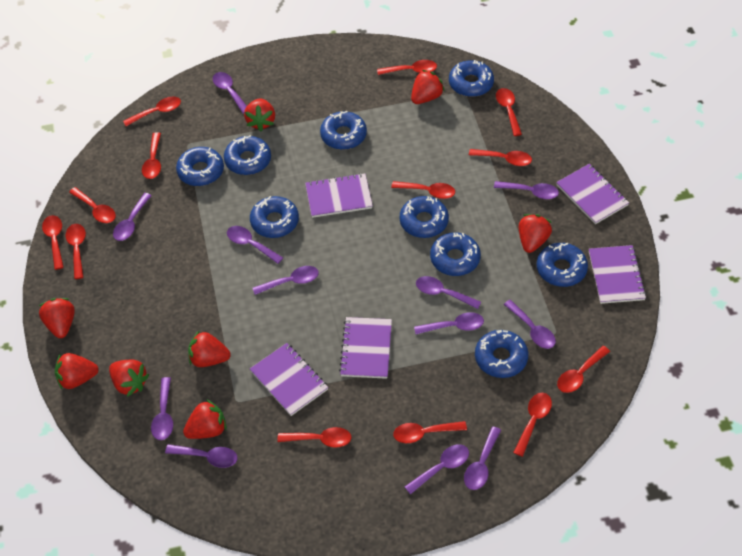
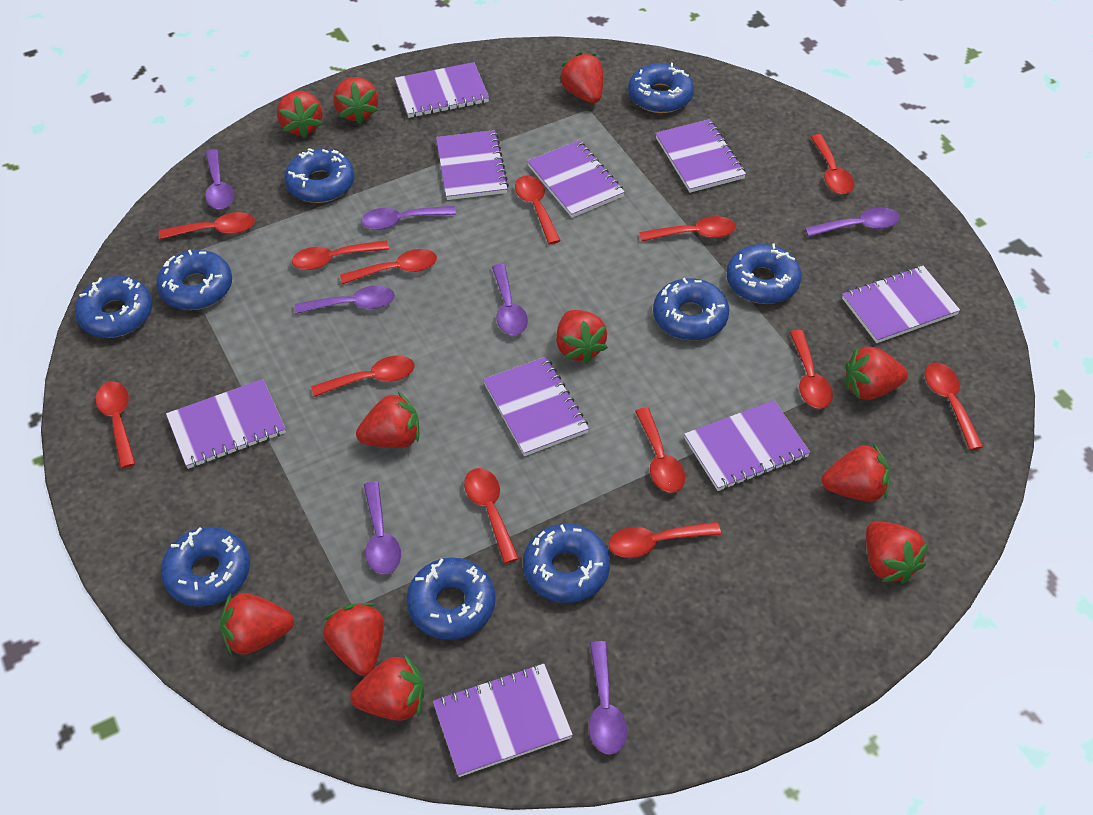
purple notebook: 5 -> 9
purple spoon: 12 -> 7
red strawberry: 8 -> 11

